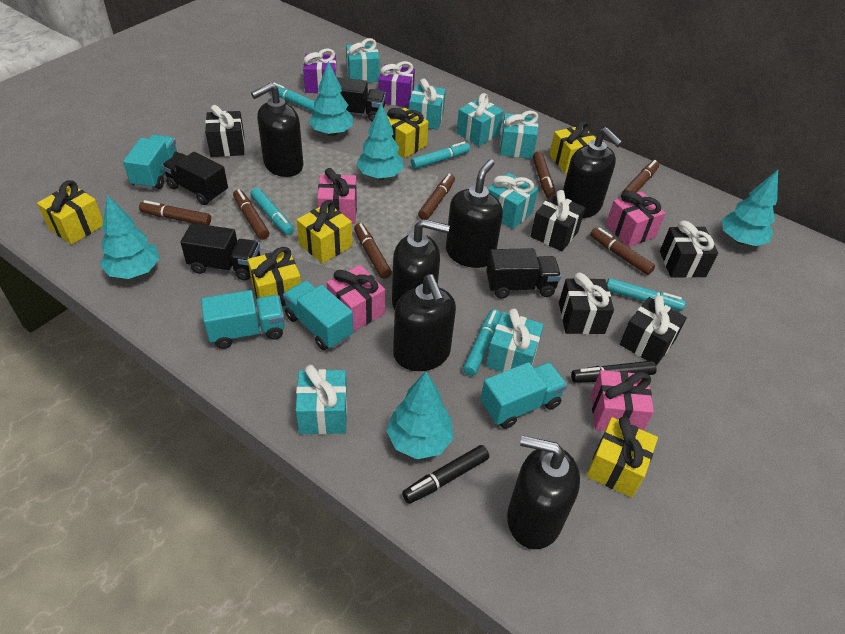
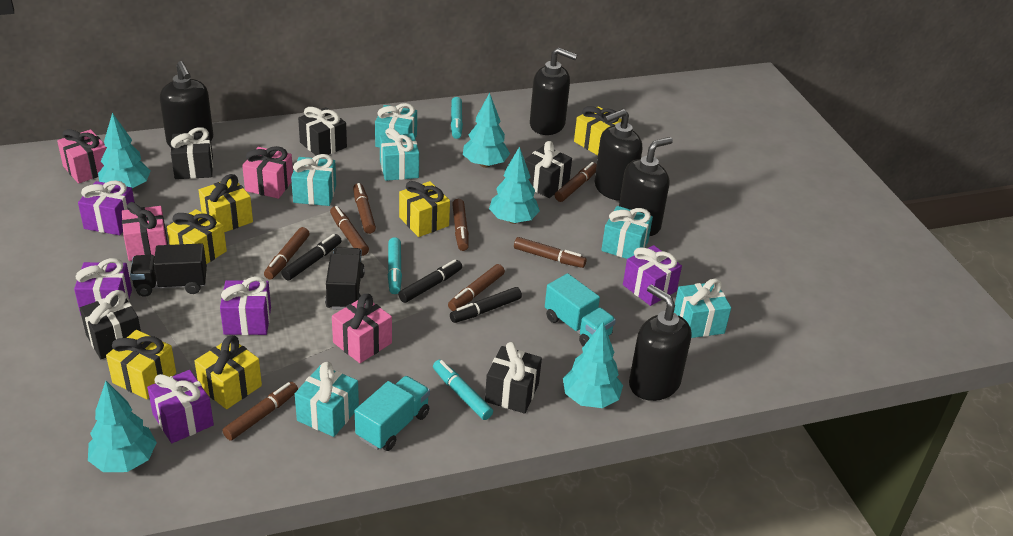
black marker: 2 -> 3
black soap dispenser: 6 -> 5
black truck: 4 -> 2
brown marker: 7 -> 8
purple gift: 2 -> 5
turquoise gift: 7 -> 6
turquoise marker: 5 -> 3
turquoise truck: 4 -> 2

